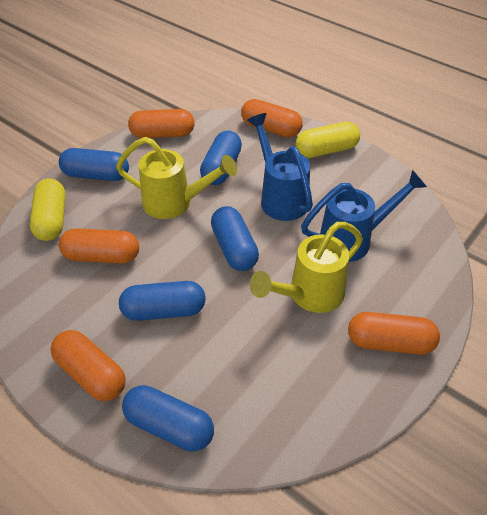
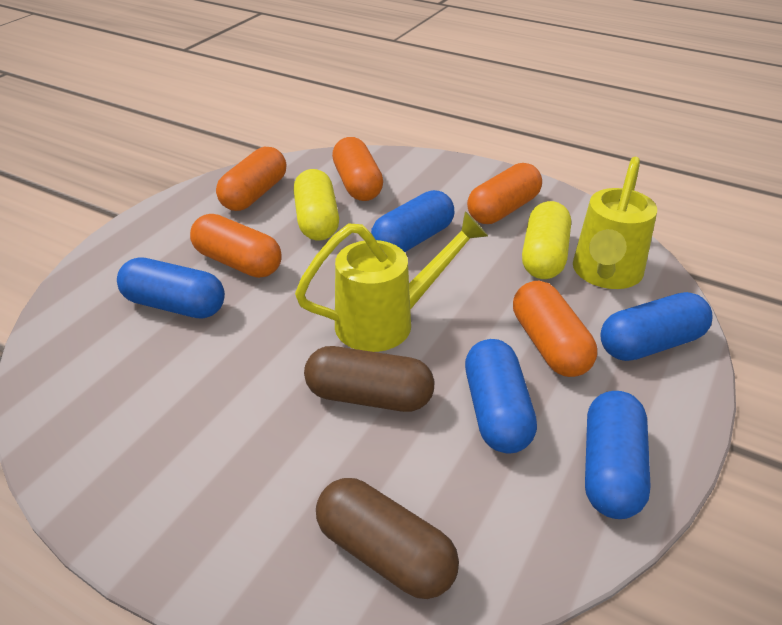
blue watering can: 2 -> 0
brown capsule: 0 -> 2

